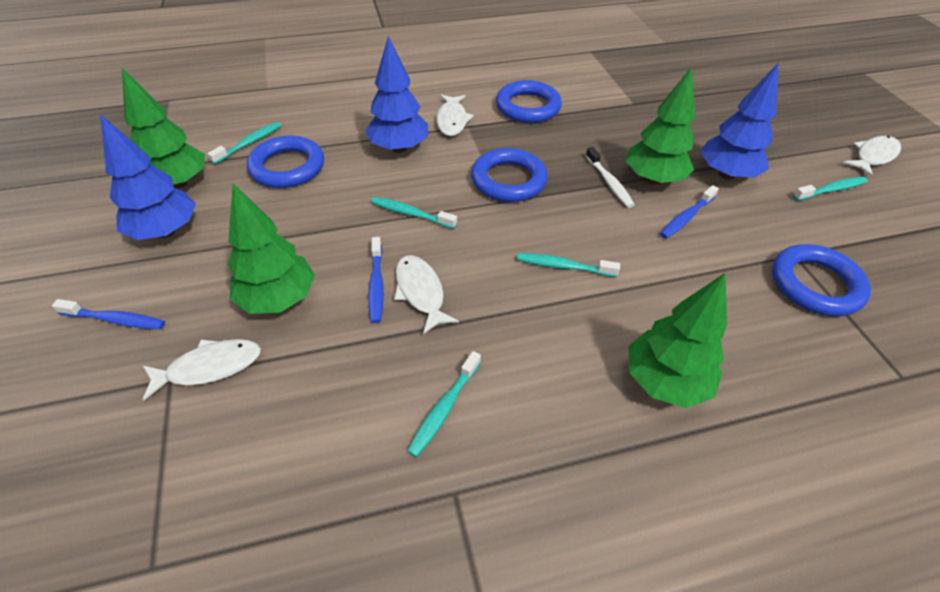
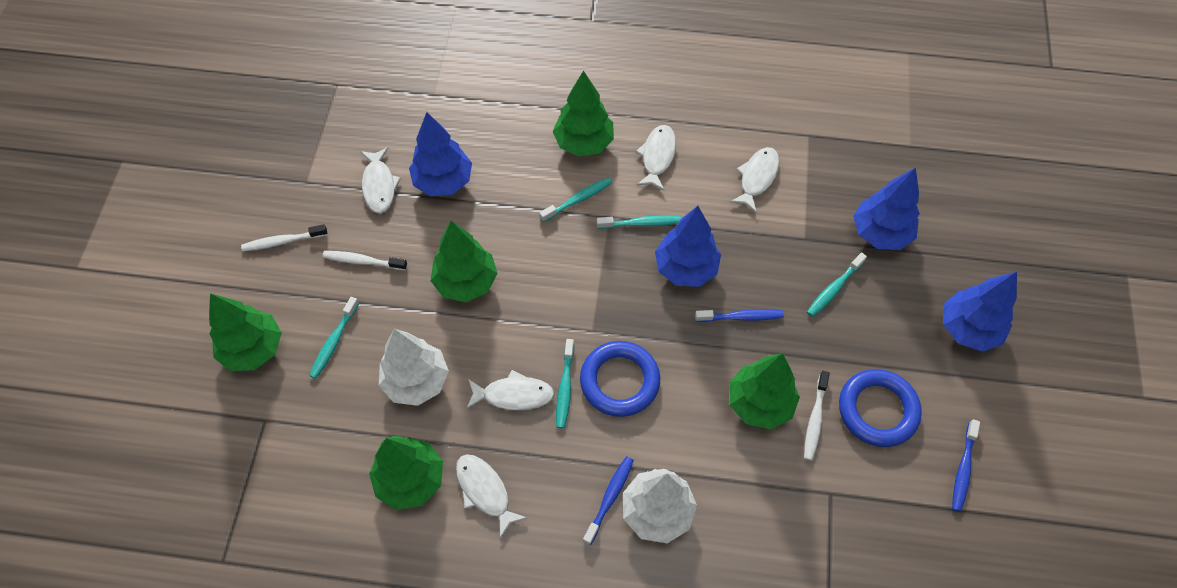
blue ring: 4 -> 2
blue tree: 3 -> 4
green tree: 4 -> 5
white fish: 4 -> 5
white toothbrush: 1 -> 3
white tree: 0 -> 2

